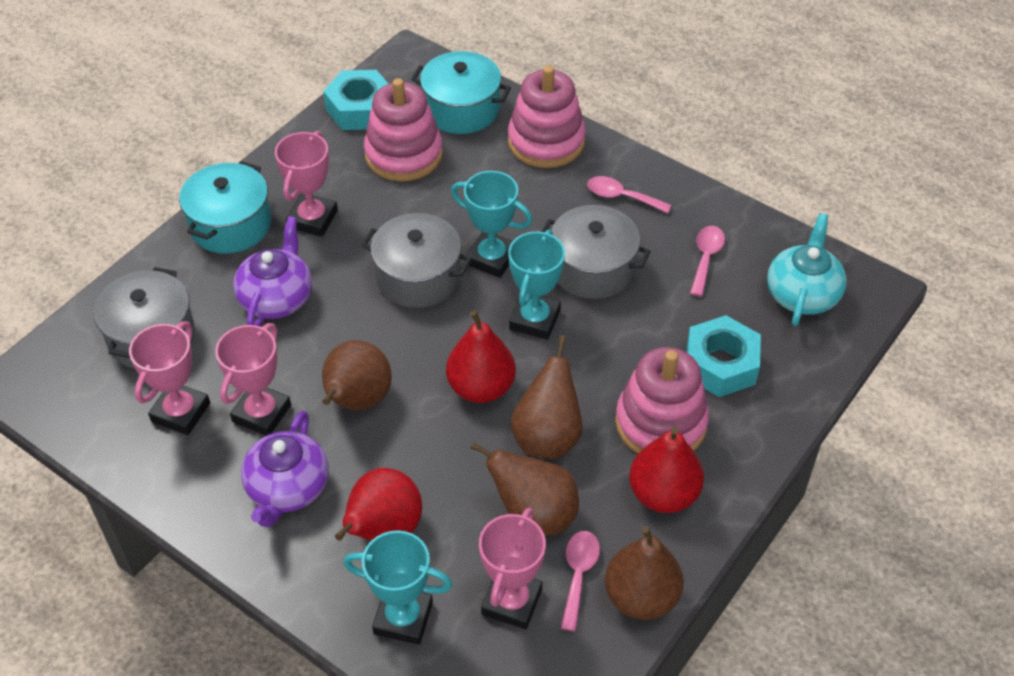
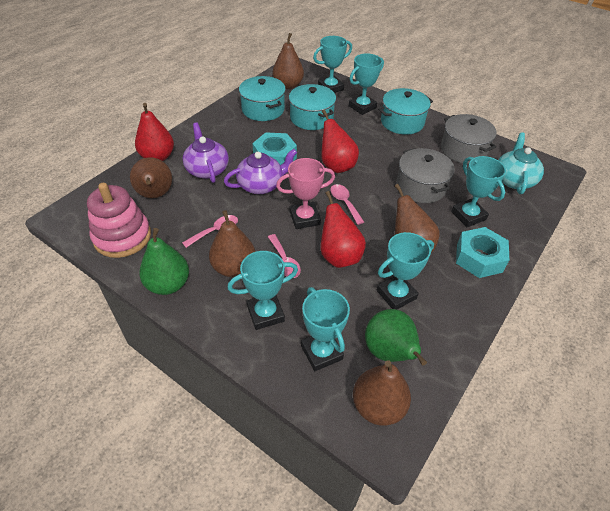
brown pear: 4 -> 5
green pear: 0 -> 2
grey pot: 3 -> 2
pink stacking toy: 3 -> 1
pink trophy: 4 -> 1
turquoise pot: 2 -> 3
turquoise trophy: 3 -> 6

